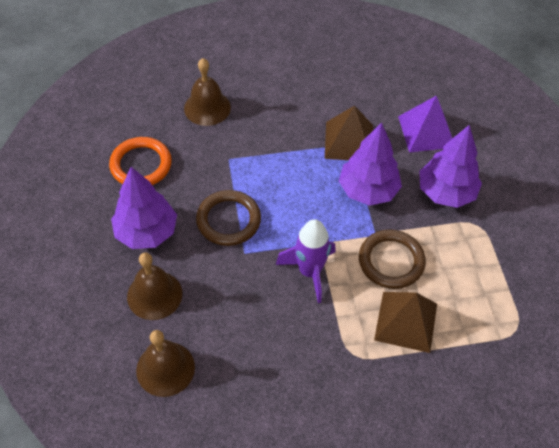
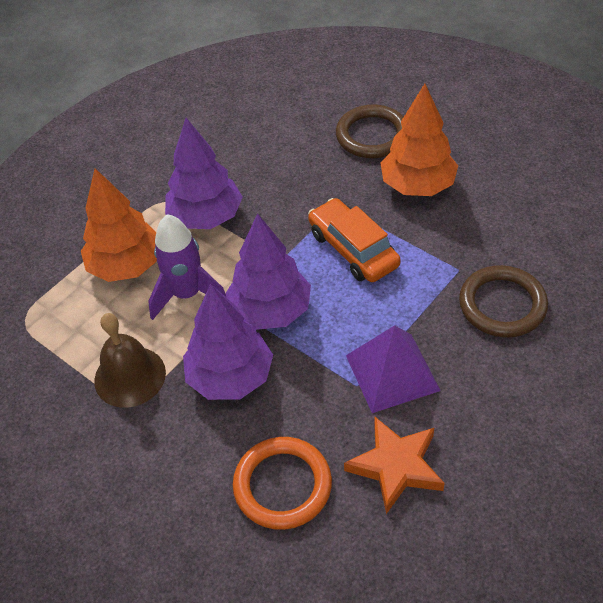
brown bell: 3 -> 1
brown pyramid: 2 -> 0
orange car: 0 -> 1
orange star: 0 -> 1
orange tree: 0 -> 2

